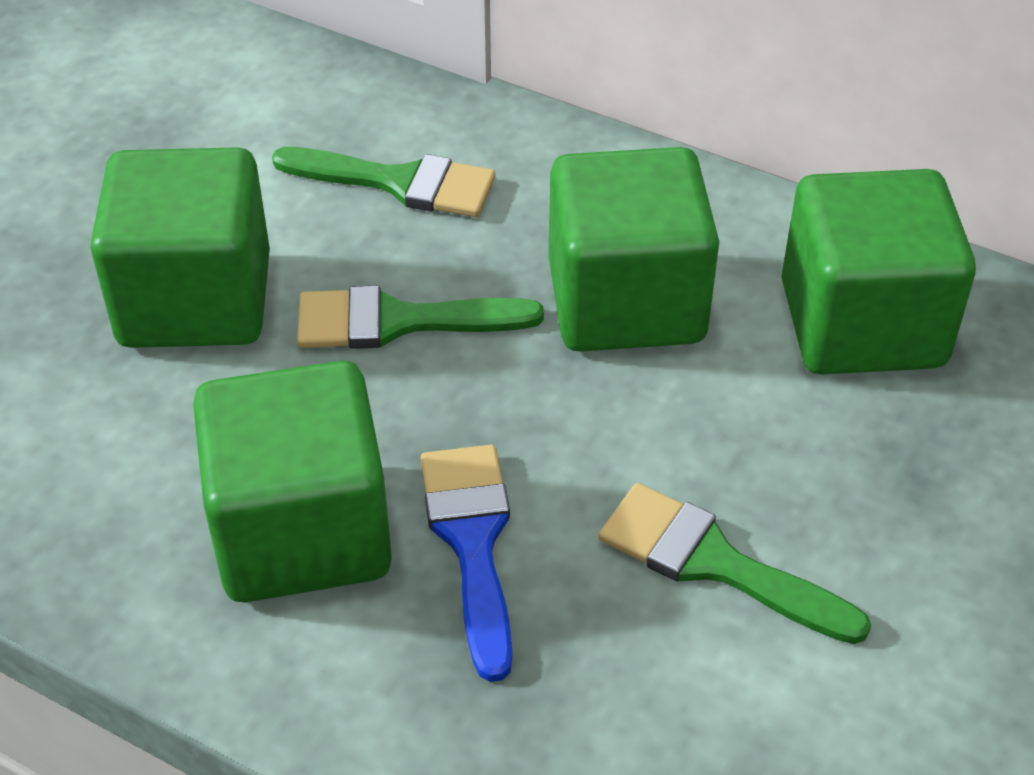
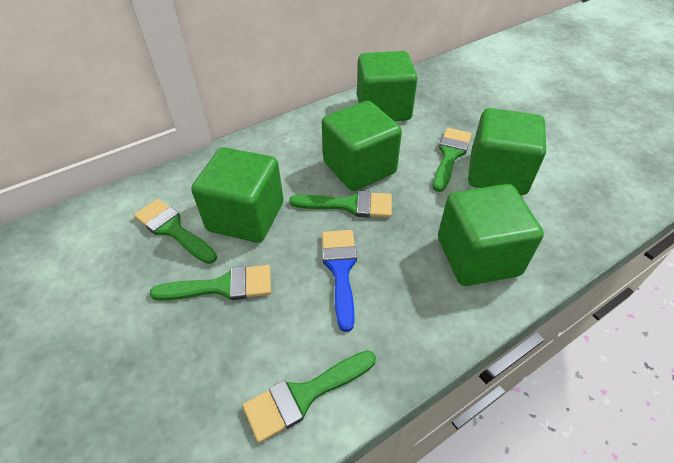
green brush: 3 -> 5
green cube: 4 -> 5

